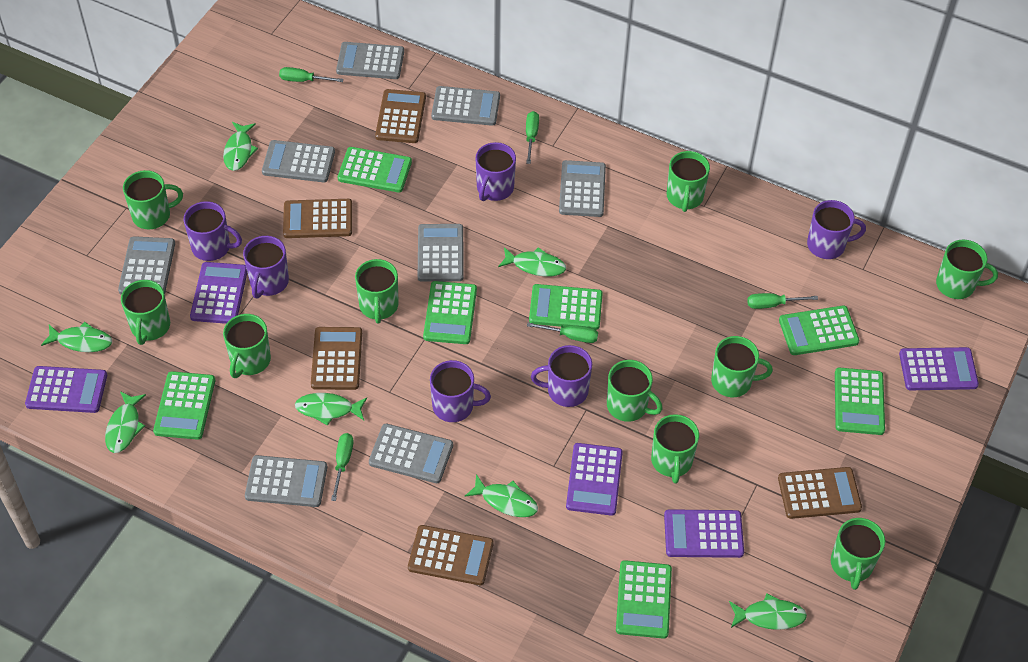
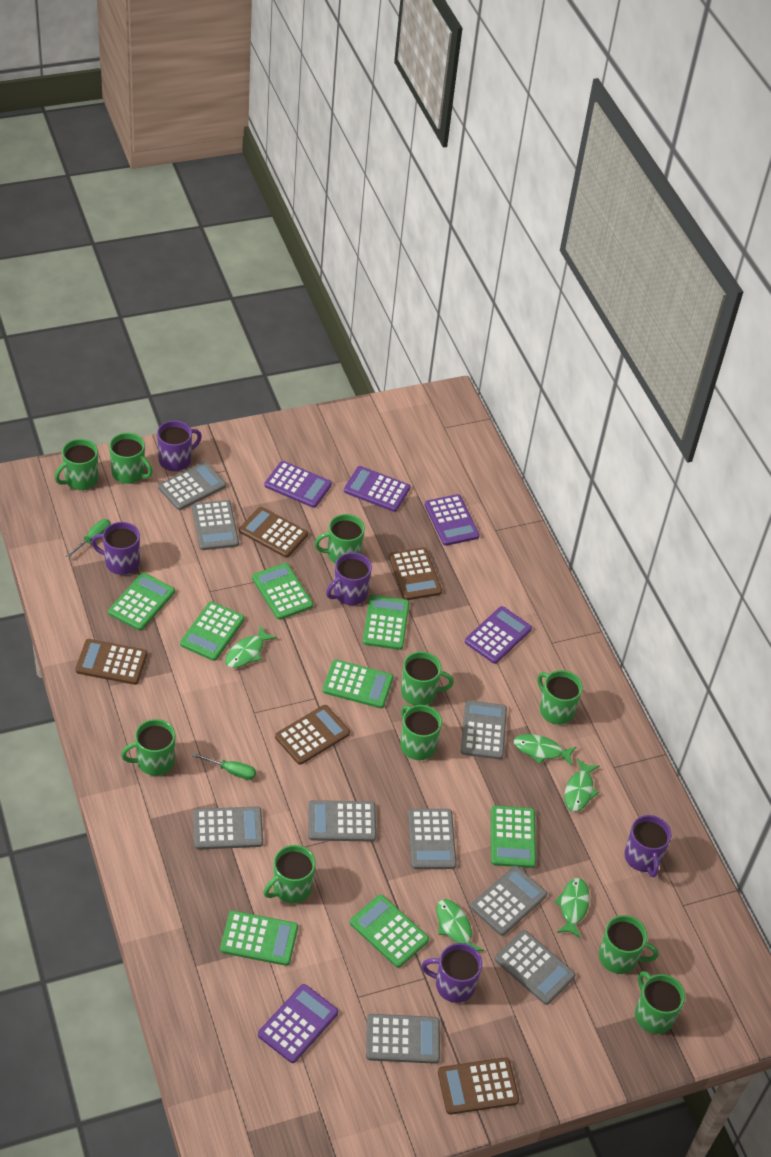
green calculator: 7 -> 8
green fish: 7 -> 5
green screwdriver: 5 -> 2
grey calculator: 8 -> 9
purple mug: 6 -> 5

